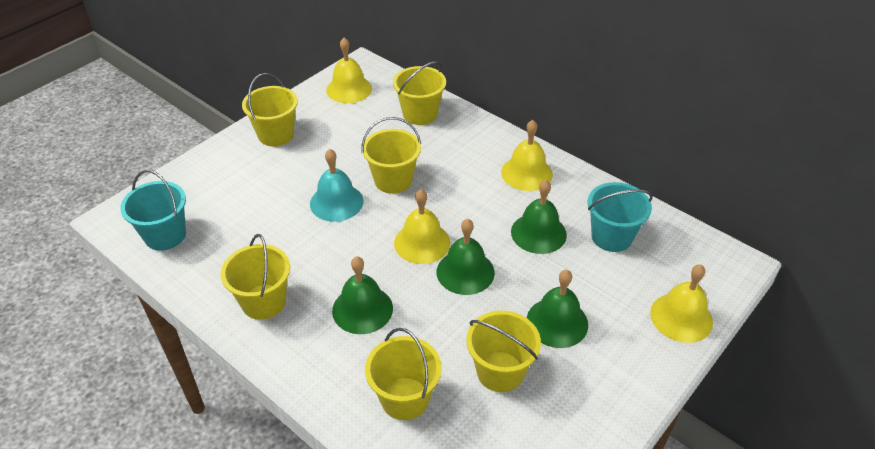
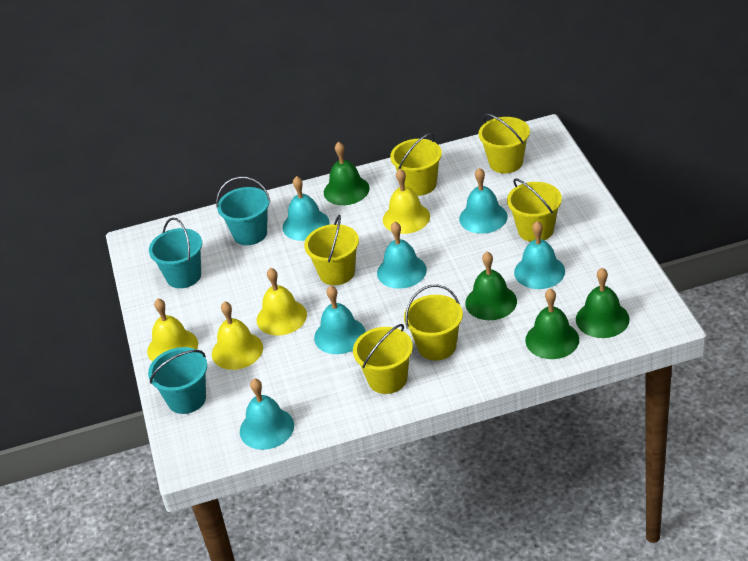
turquoise bell: 1 -> 6
turquoise bucket: 2 -> 3

